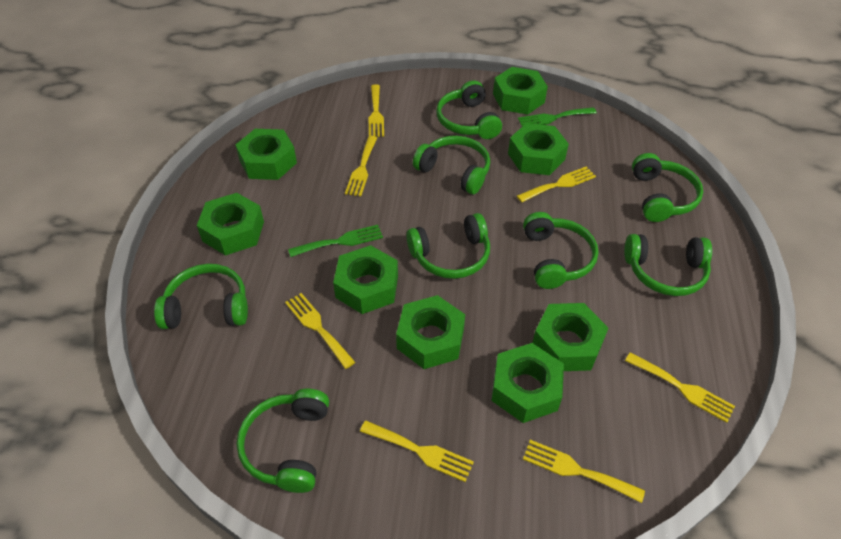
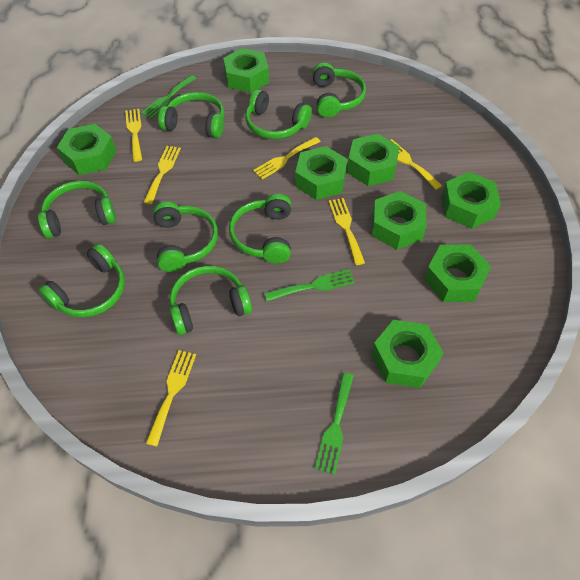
green fork: 2 -> 3
yellow fork: 7 -> 6

